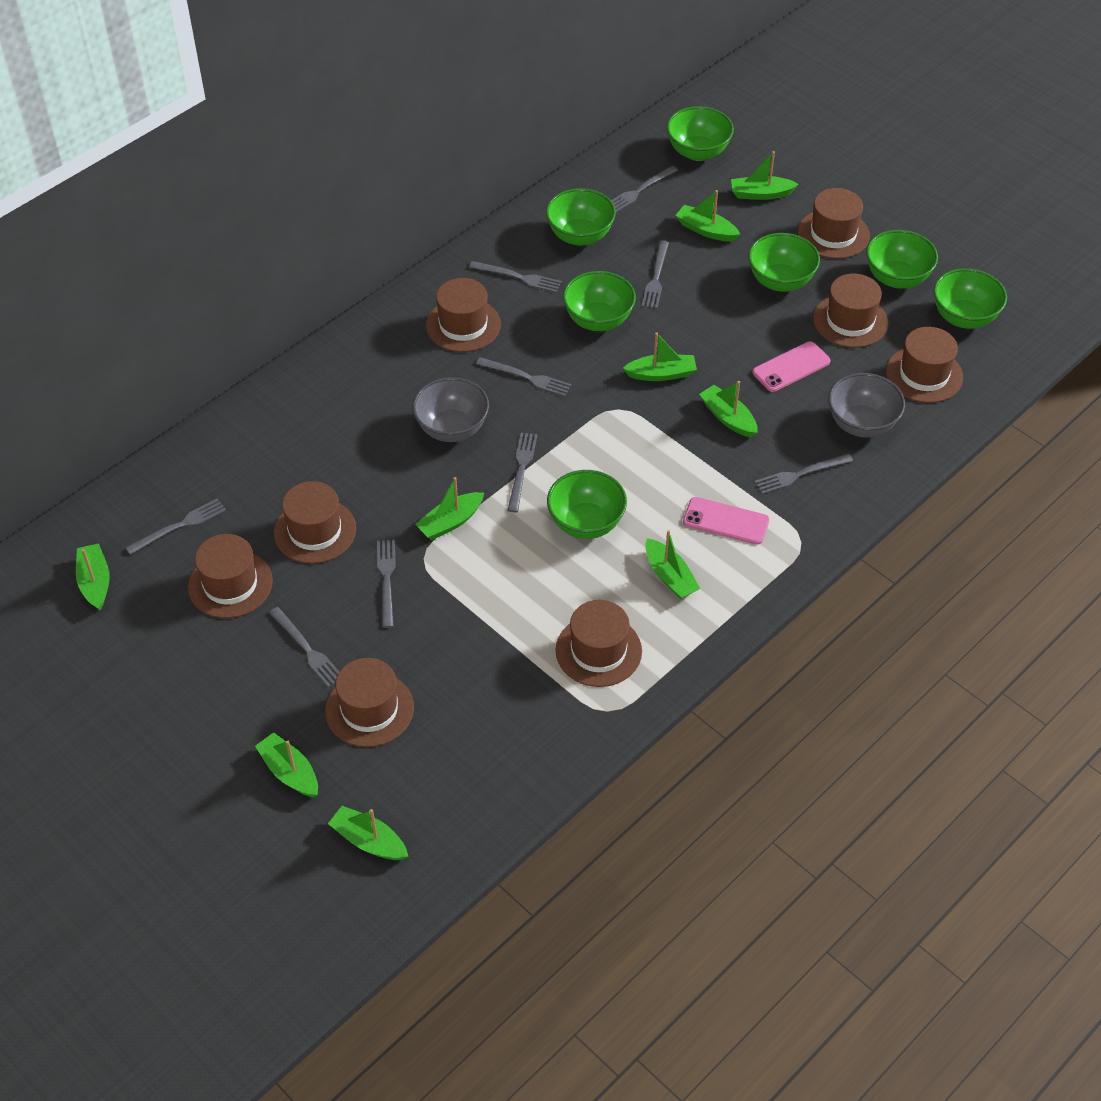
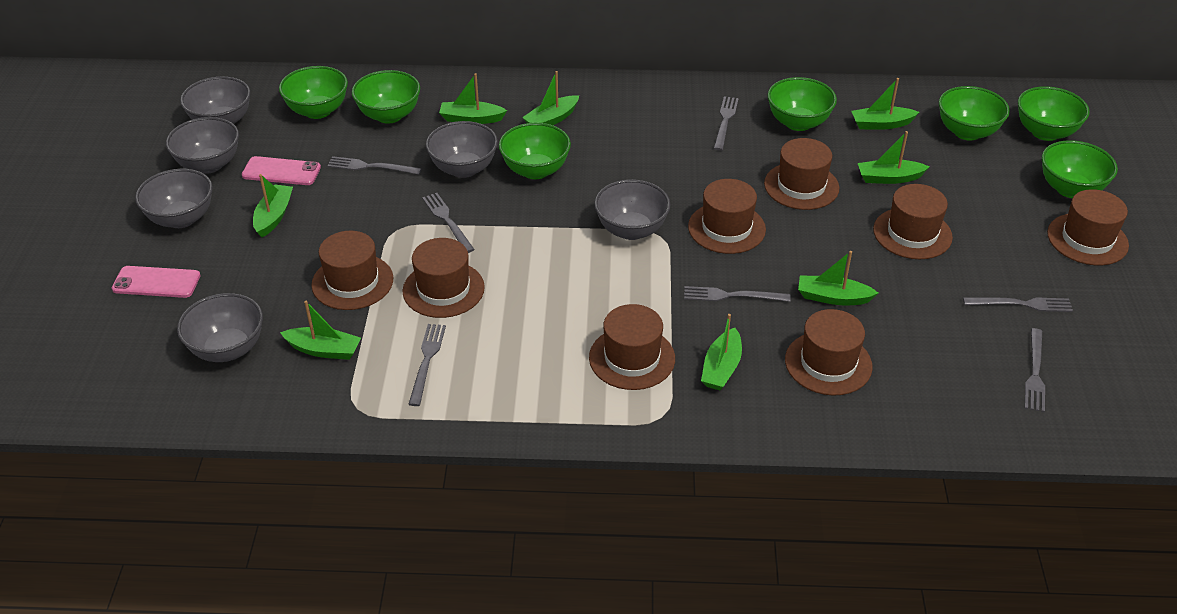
green boat: 9 -> 8
grey bowl: 2 -> 6
grey fork: 9 -> 7

